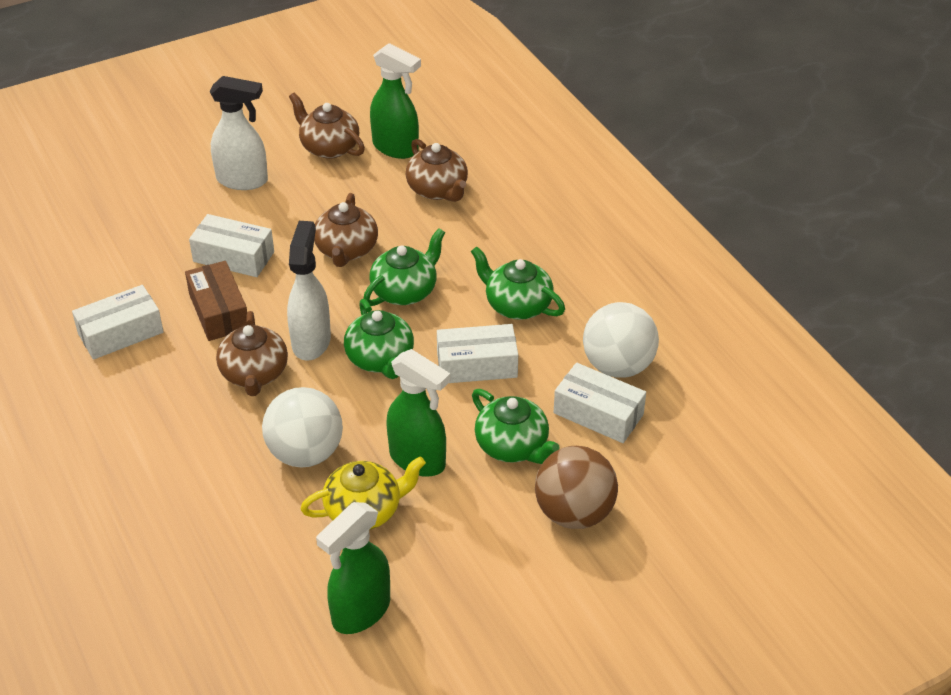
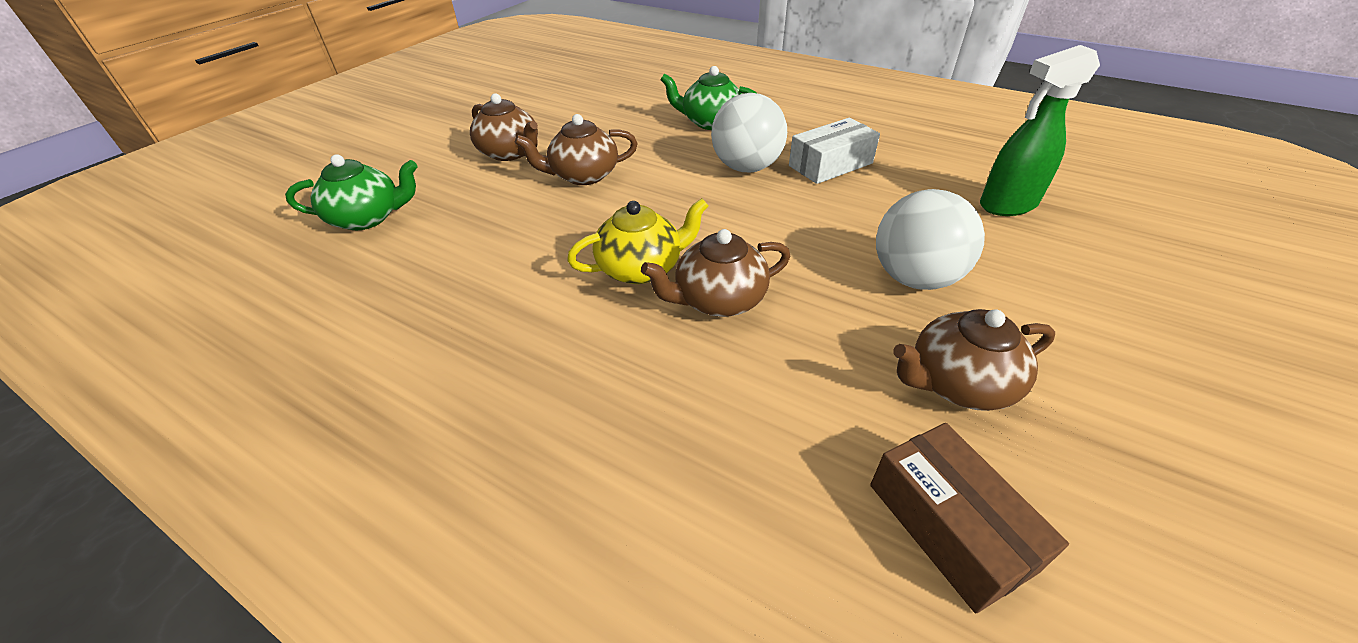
brown ball: 1 -> 0
green spray bottle: 3 -> 1
green teapot: 4 -> 2
white box: 4 -> 1
white spray bottle: 2 -> 0

